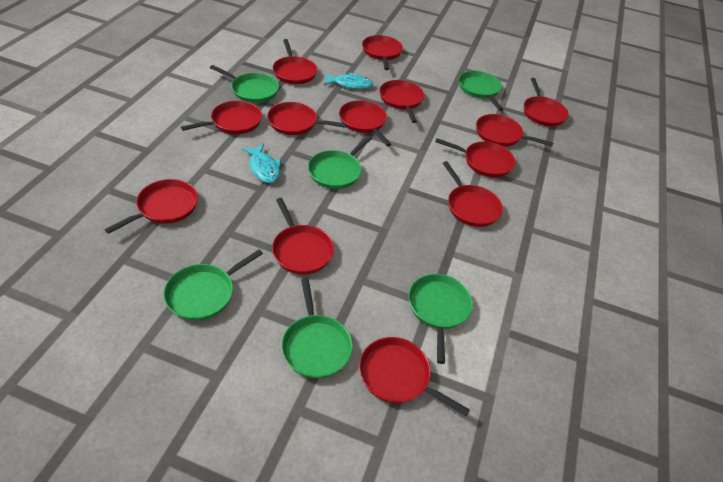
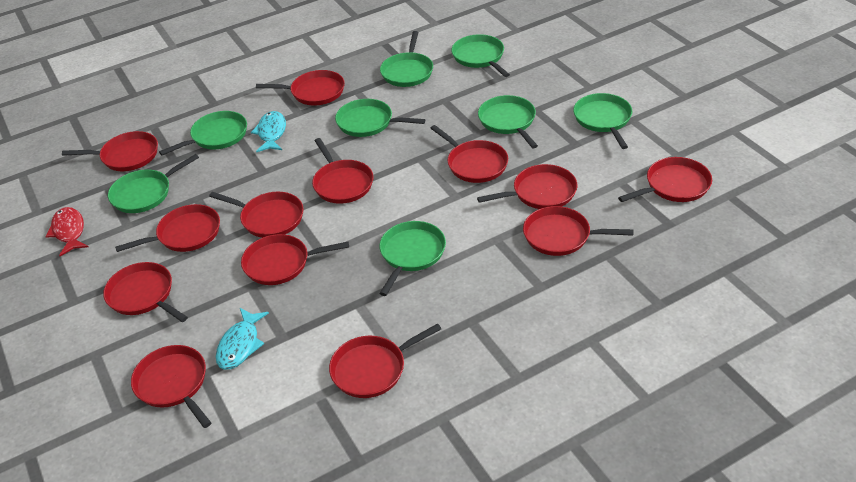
green pan: 6 -> 8
red fish: 0 -> 1

